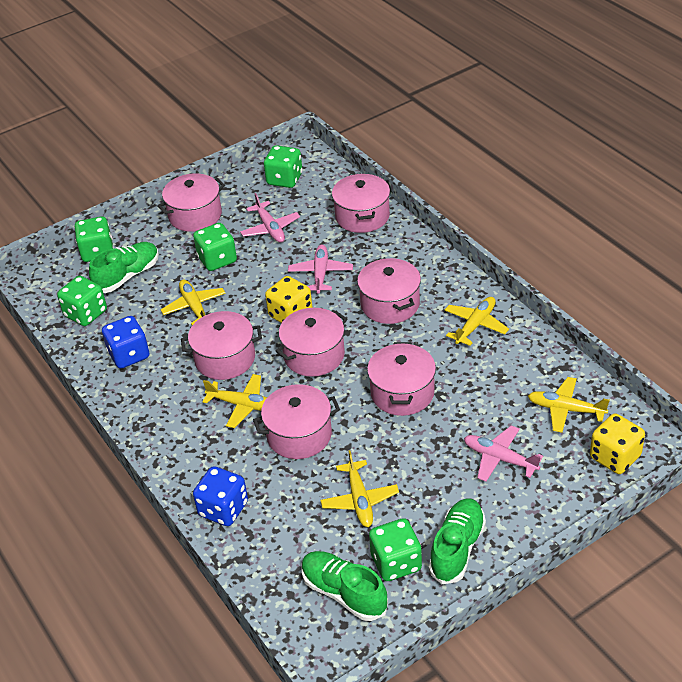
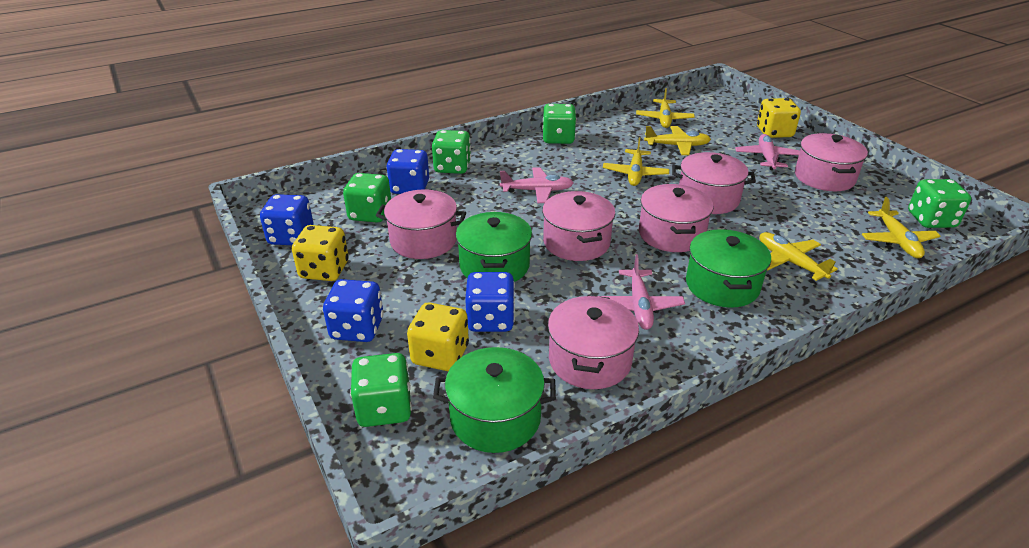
blue dice: 2 -> 4
green pot: 0 -> 3
green shoe: 3 -> 0
pink pot: 7 -> 6
yellow dice: 2 -> 3

